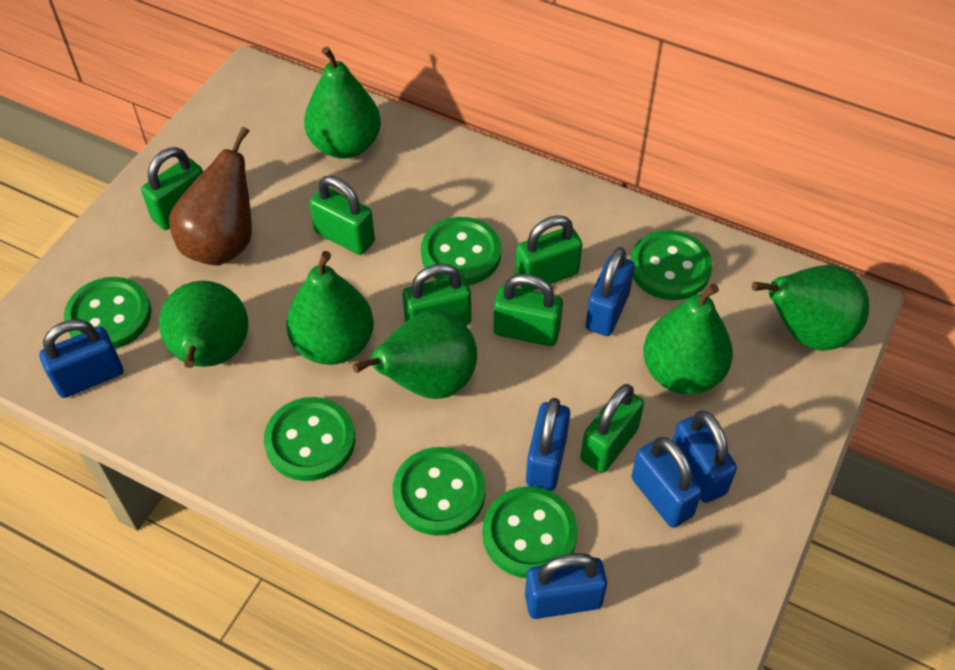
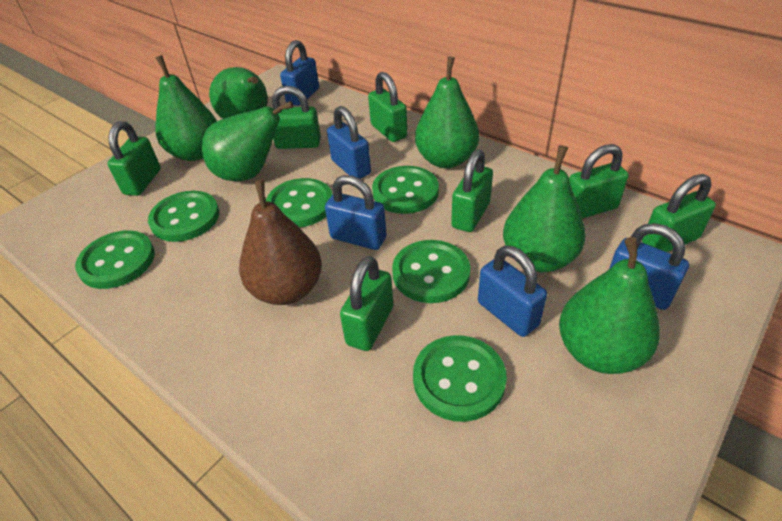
blue padlock: 6 -> 5
green padlock: 6 -> 7

